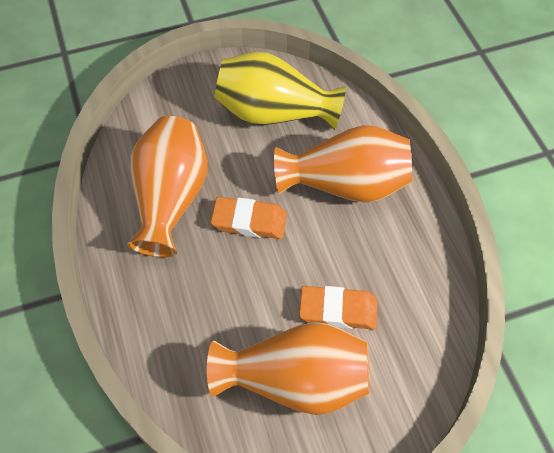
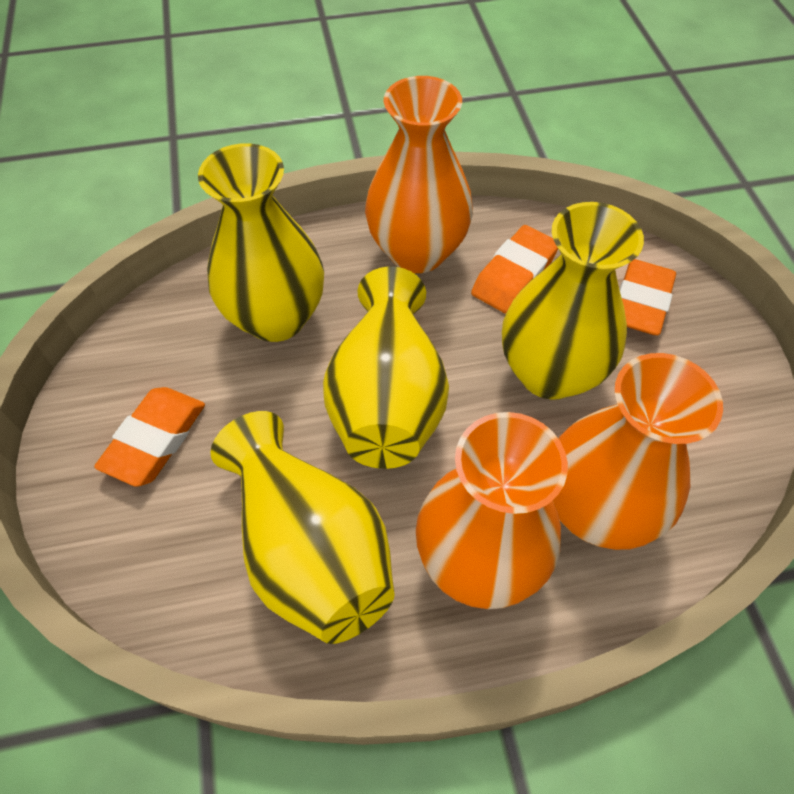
orange eraser: 2 -> 3
yellow vase: 1 -> 4

